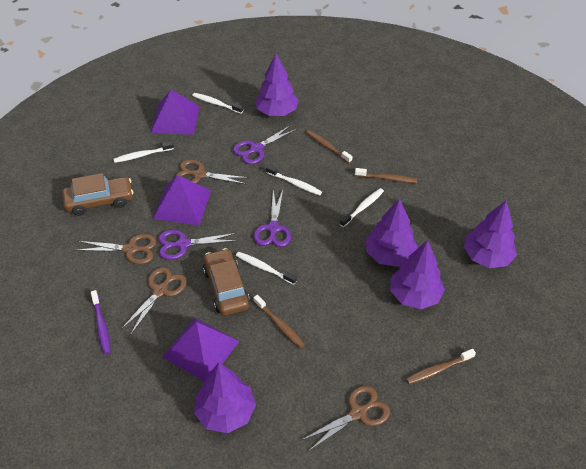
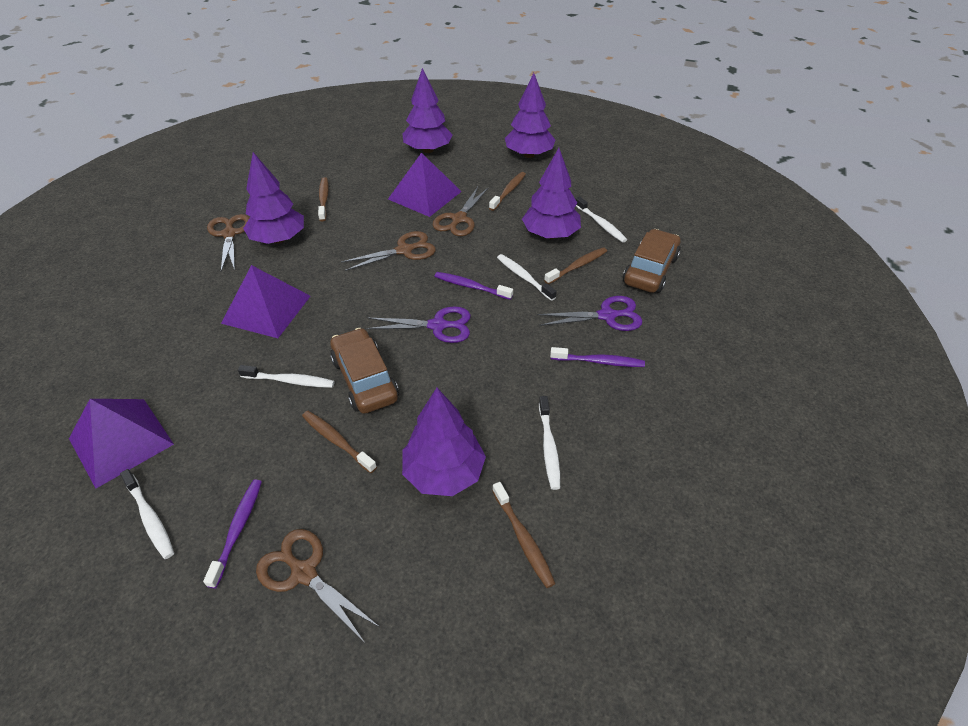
brown toothbrush: 4 -> 5
purple scissors: 3 -> 2
purple toothbrush: 1 -> 3

